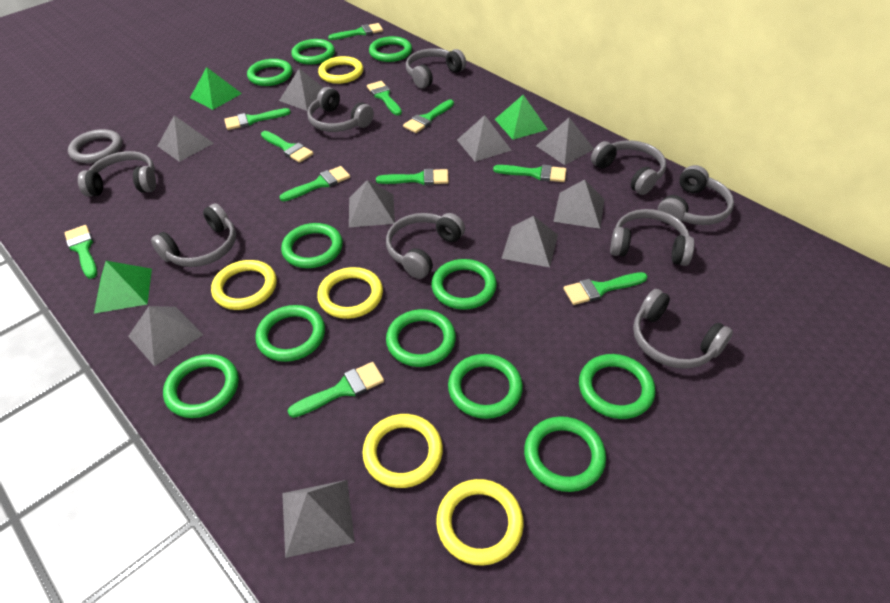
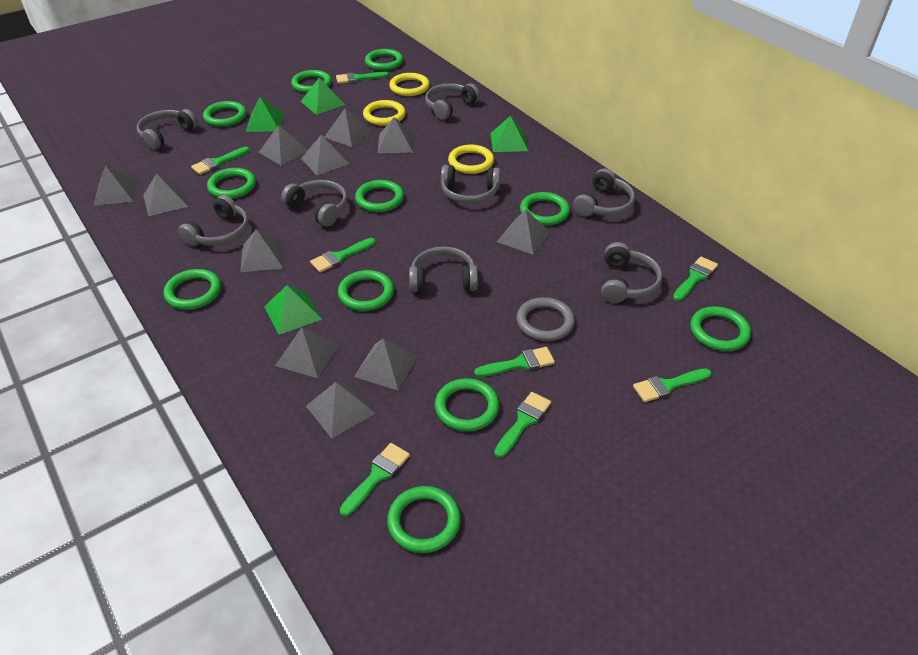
green brush: 11 -> 8
green pyramid: 3 -> 4
grey headphones: 9 -> 8
grey pyramid: 9 -> 11
yellow ring: 5 -> 3

